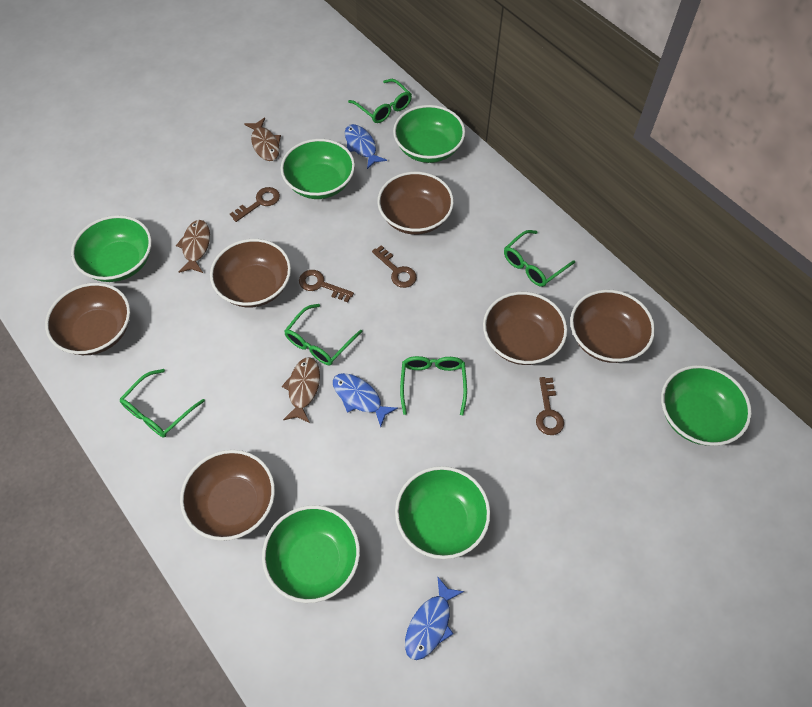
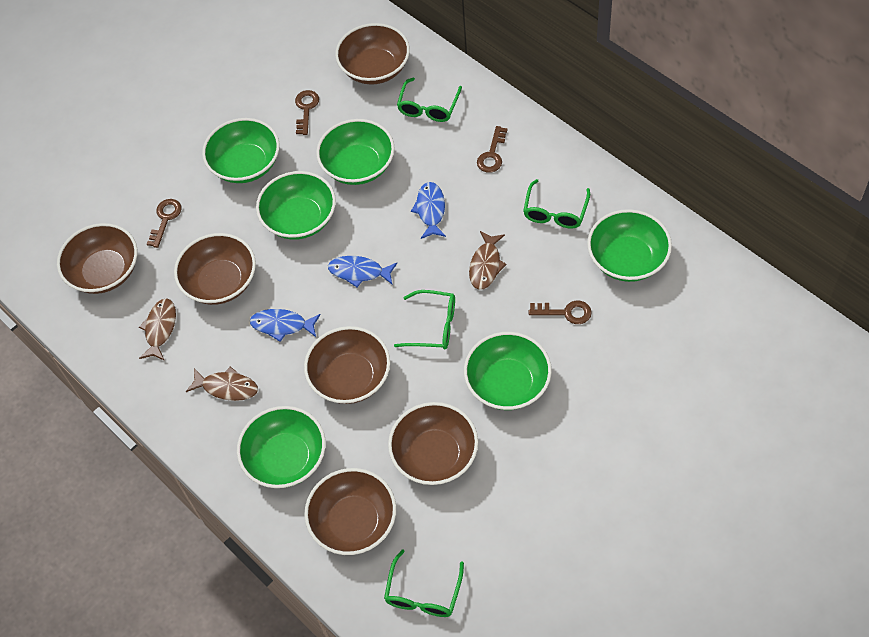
green glasses: 5 -> 4

